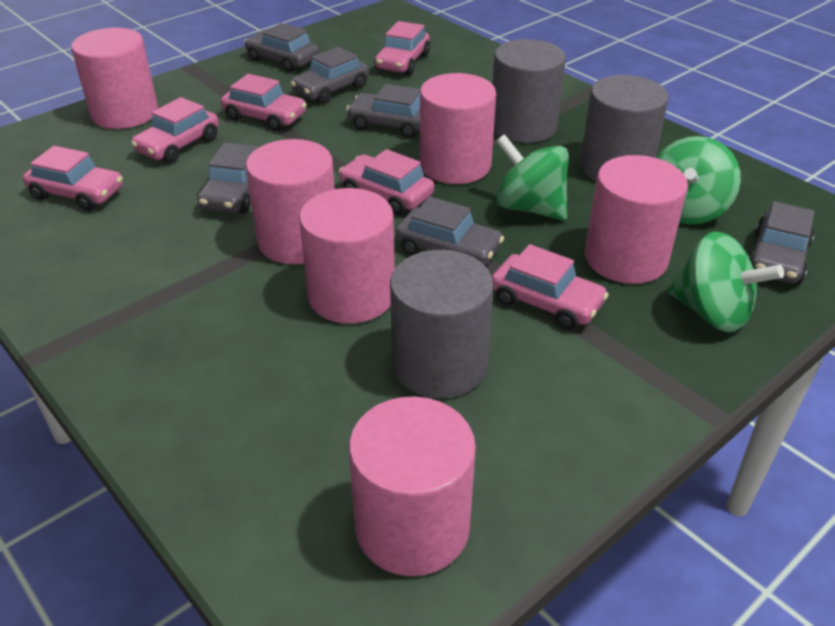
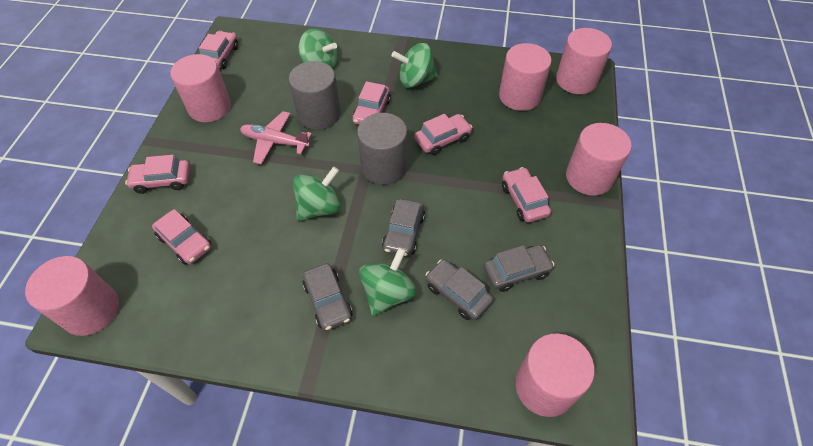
green spinning top: 3 -> 4
grey car: 6 -> 4
grey cylinder: 3 -> 2
pink plane: 0 -> 1

